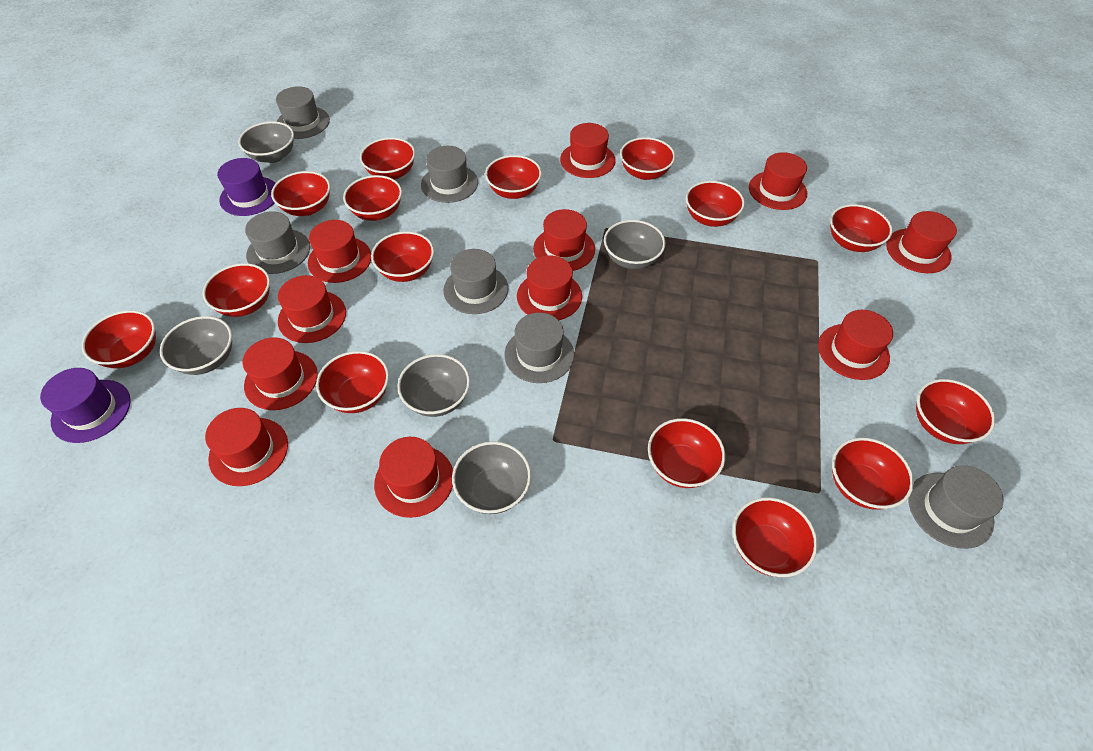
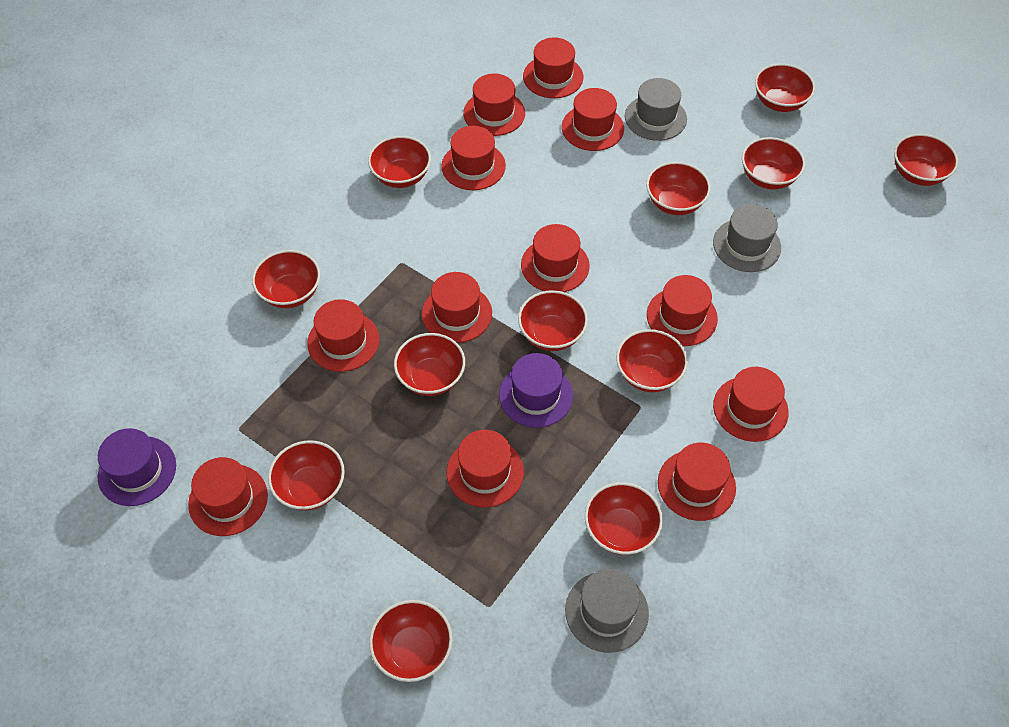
grey bowl: 5 -> 0
grey hat: 6 -> 3
red bowl: 15 -> 12
red hat: 11 -> 12

